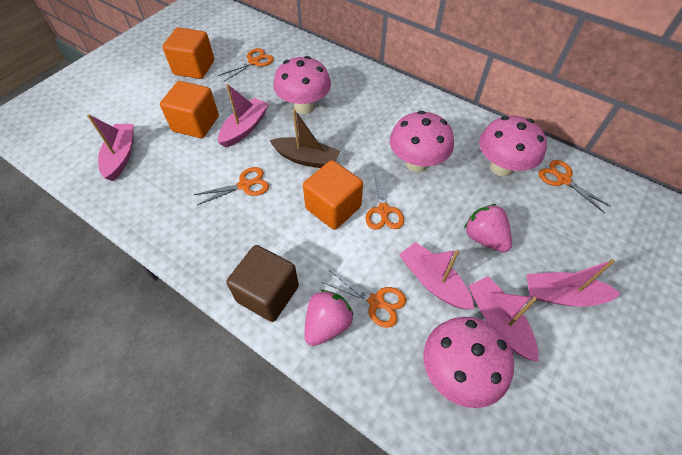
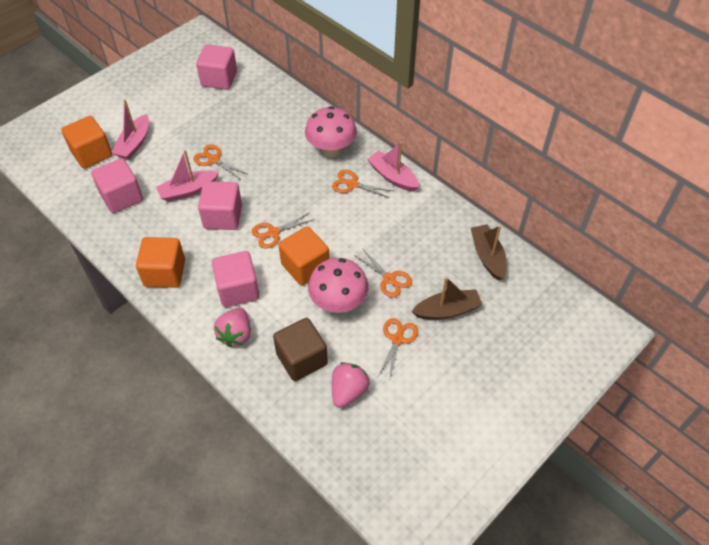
brown boat: 1 -> 2
pink boat: 5 -> 3
pink cube: 0 -> 4
pink mushroom: 4 -> 2

